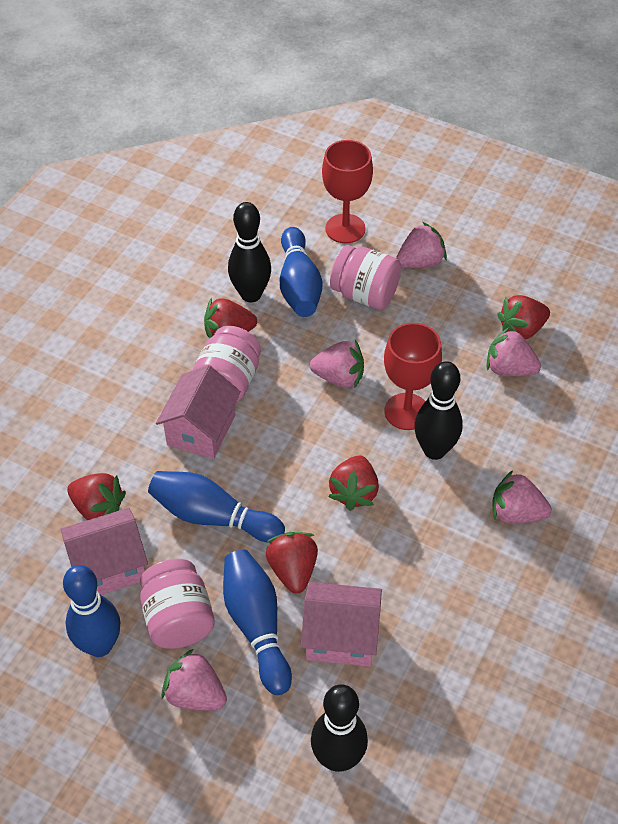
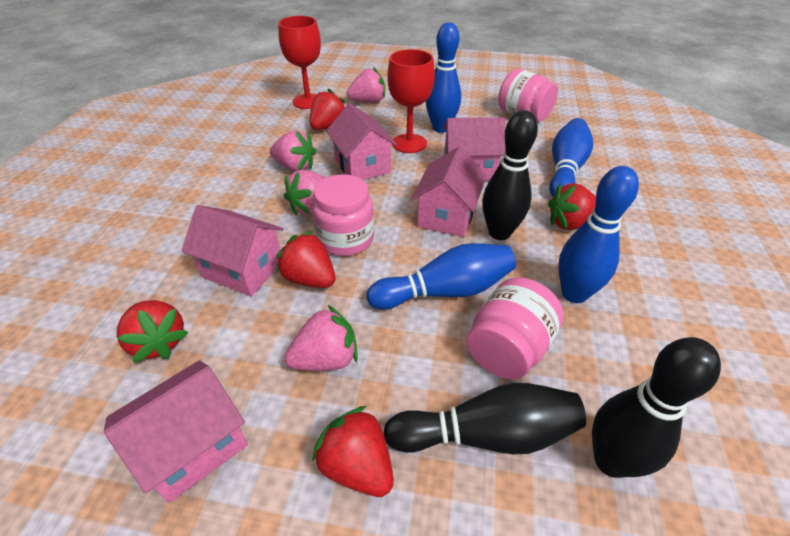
pink house: 3 -> 5
pink strawberry: 5 -> 4

